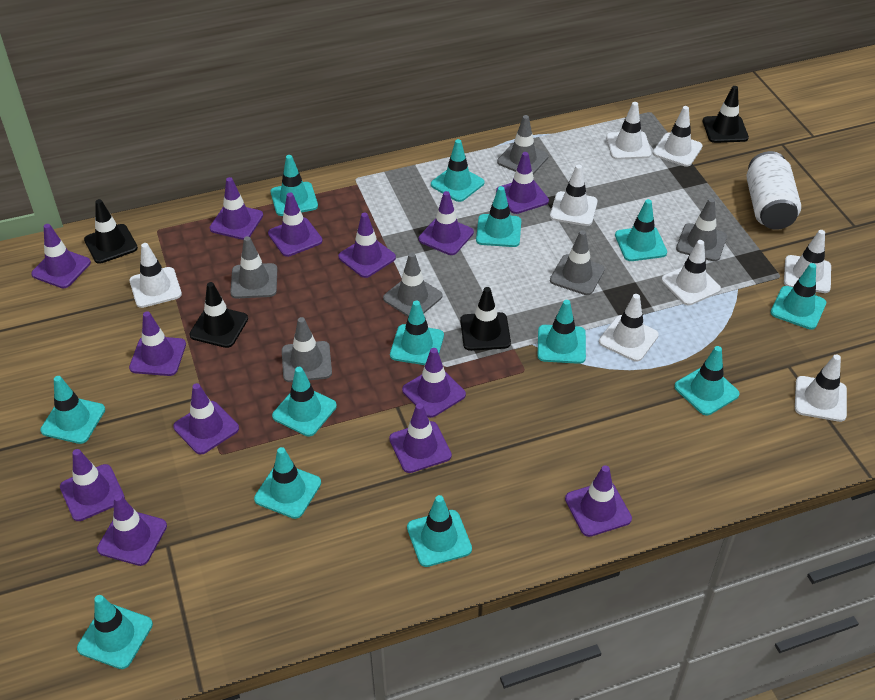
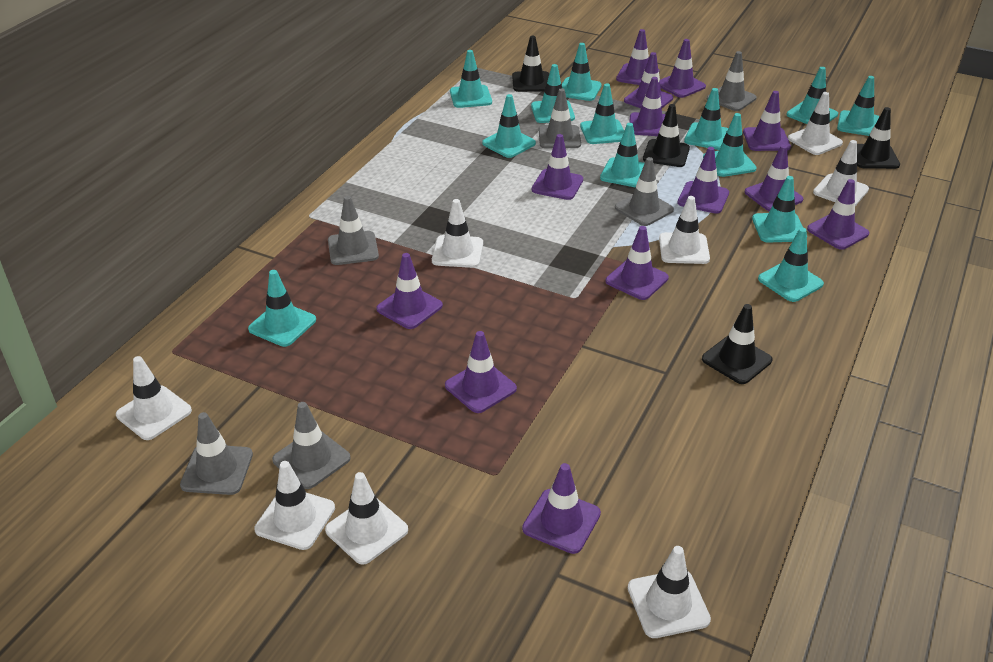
white can: 1 -> 0

